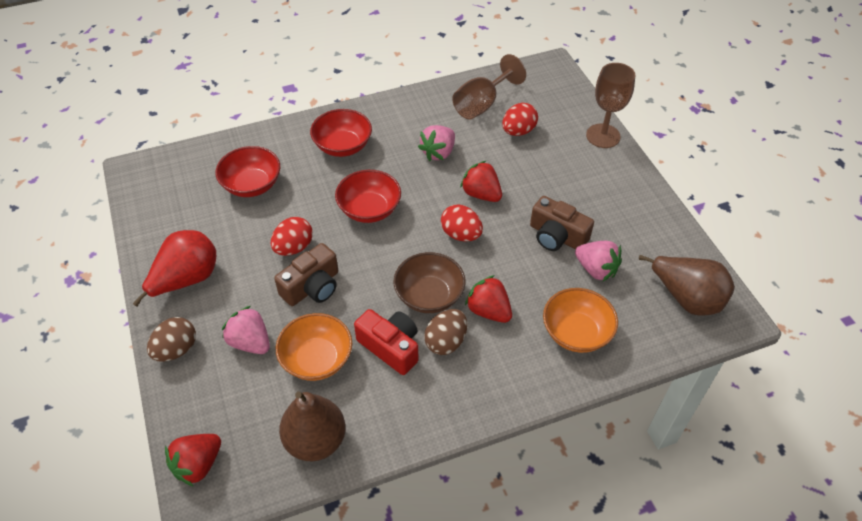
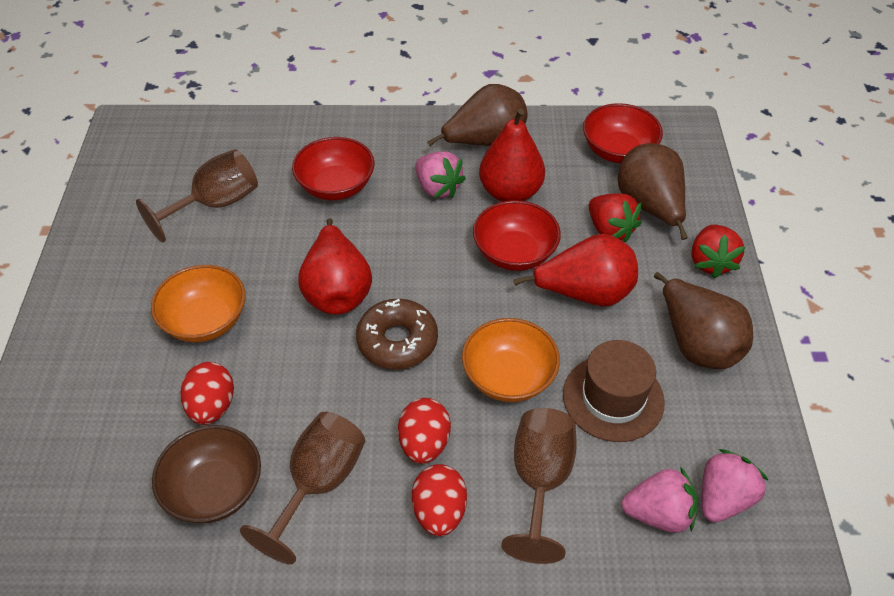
brown camera: 2 -> 0
brown donut: 0 -> 1
brown egg: 2 -> 0
brown goblet: 2 -> 3
brown hat: 0 -> 1
brown pear: 2 -> 3
red camera: 1 -> 0
red pear: 1 -> 3
red strawberry: 3 -> 2

